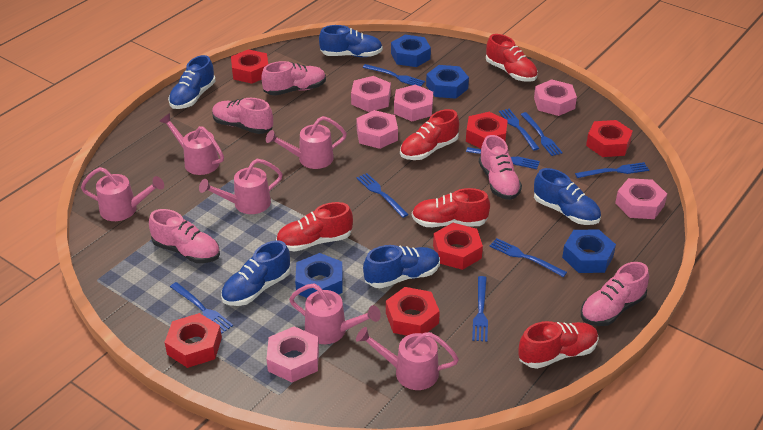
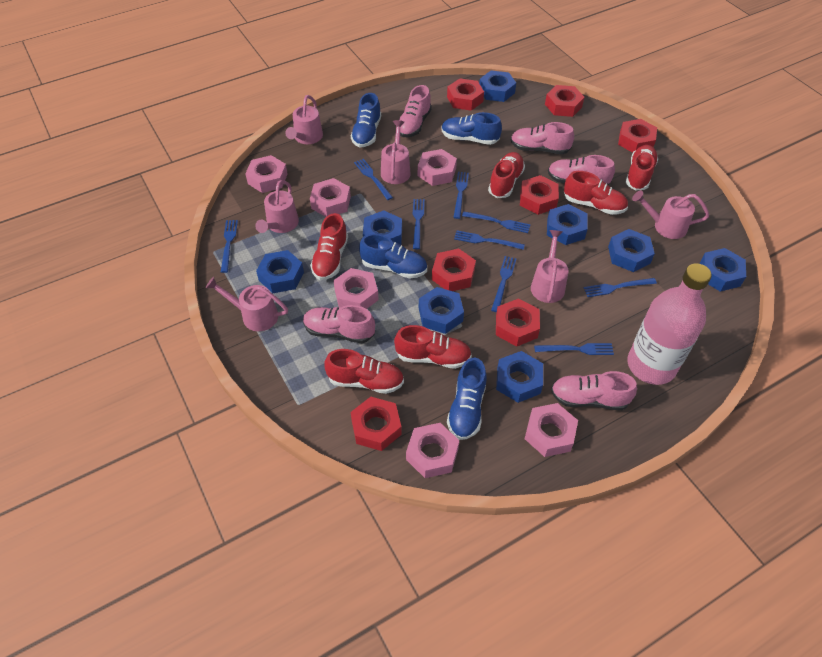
blue nut: 4 -> 8
blue shoe: 5 -> 4
pink bottle: 0 -> 1
red nut: 6 -> 7
red shoe: 5 -> 6

